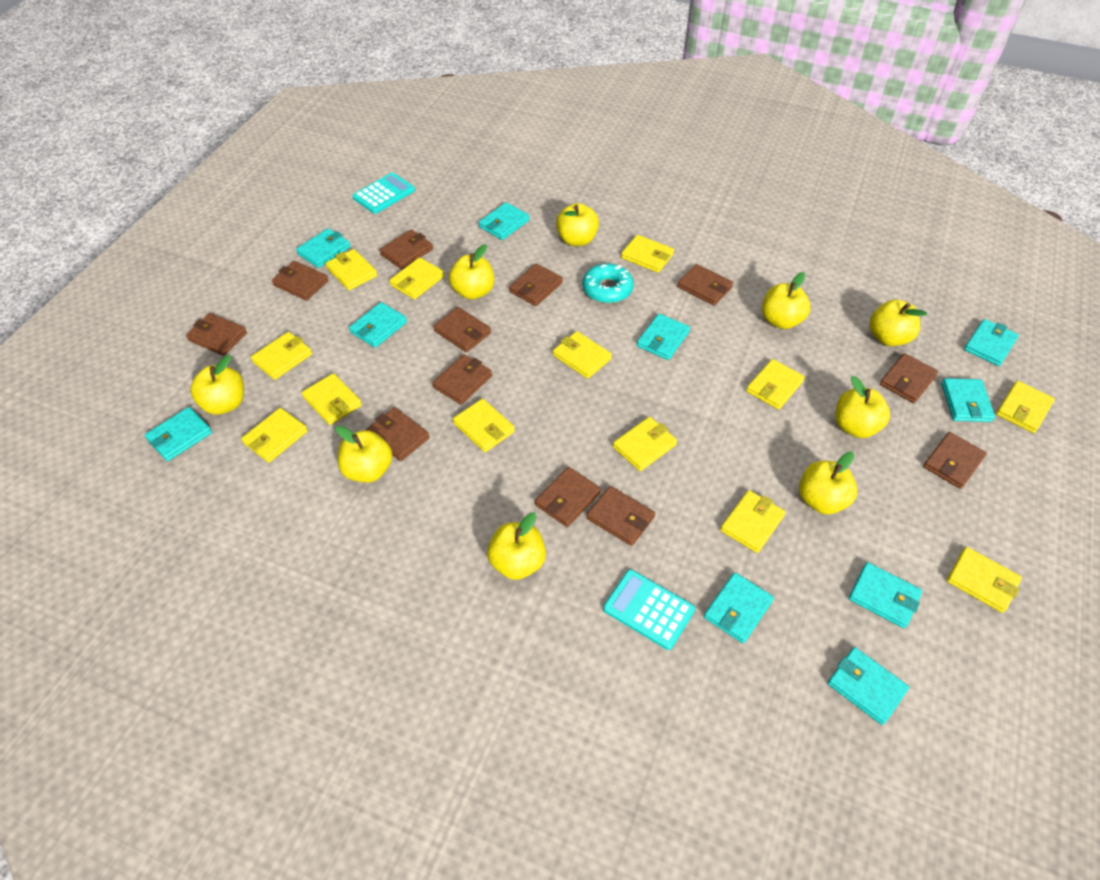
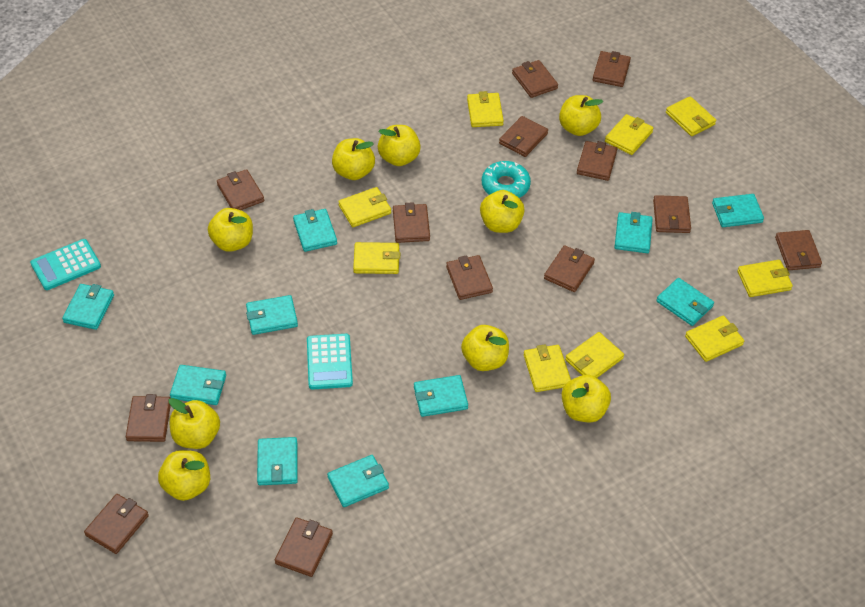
brown wallet: 12 -> 13
yellow wallet: 13 -> 9

